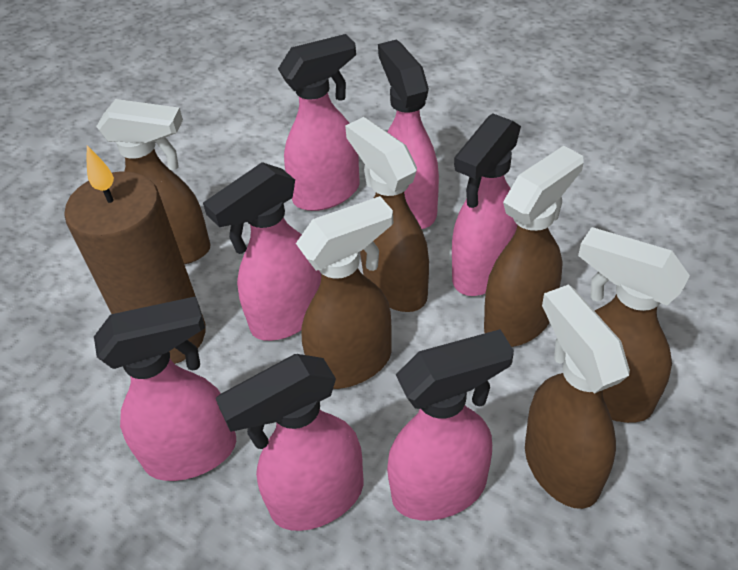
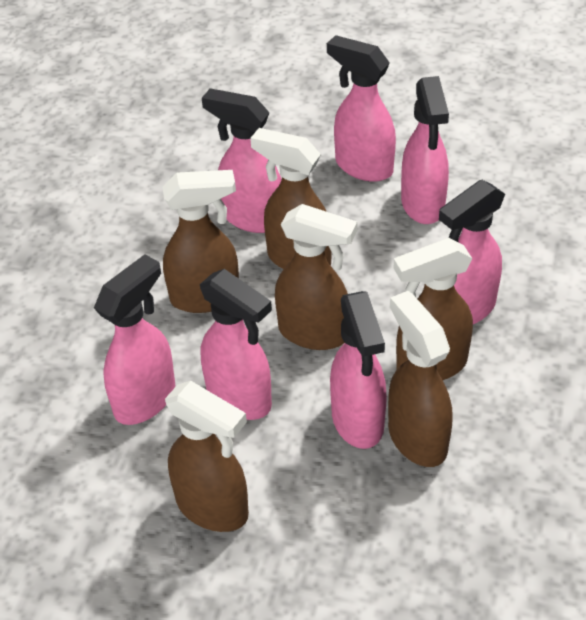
brown candle: 1 -> 0

